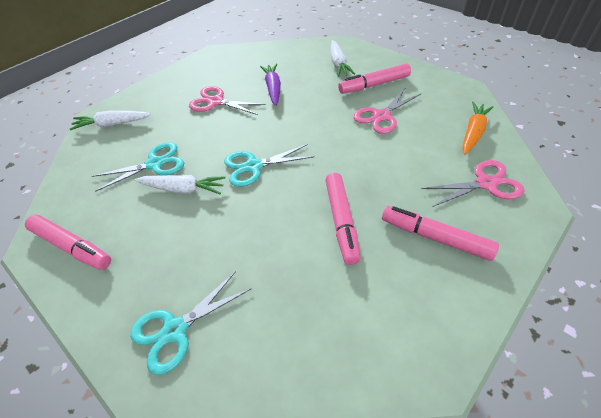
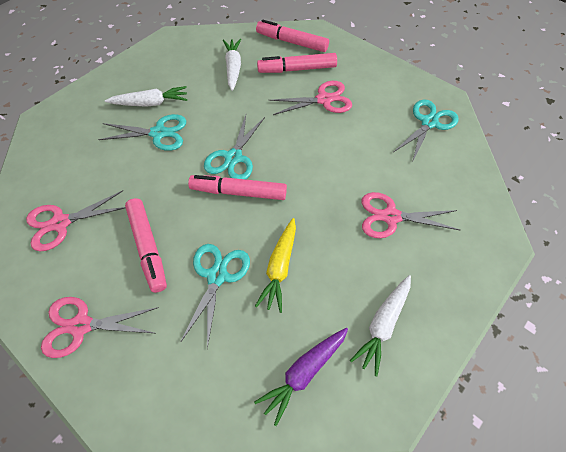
orange carrot: 1 -> 0
pink scissors: 3 -> 4
turquoise scissors: 3 -> 4
yellow carrot: 0 -> 1

